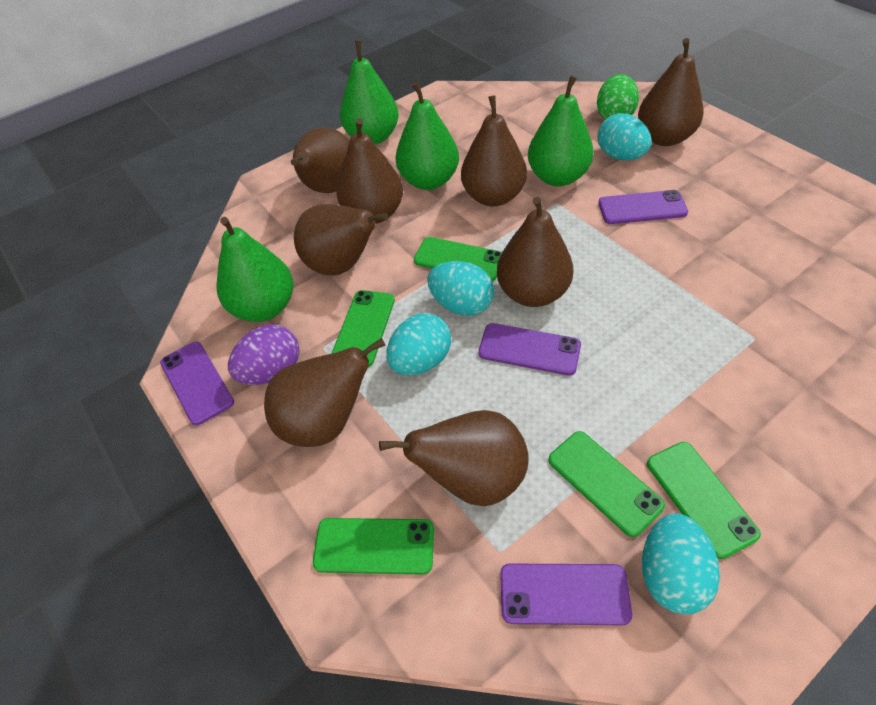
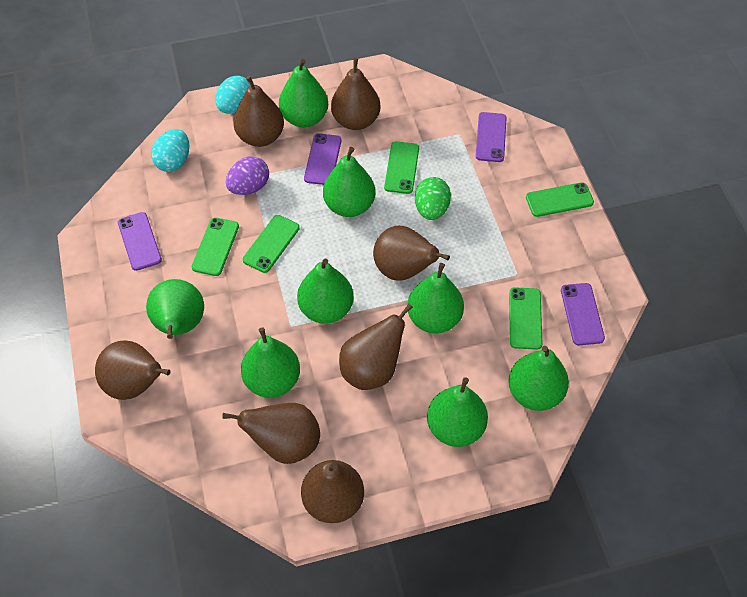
brown pear: 8 -> 7
green pear: 4 -> 8
turquoise egg: 4 -> 2

